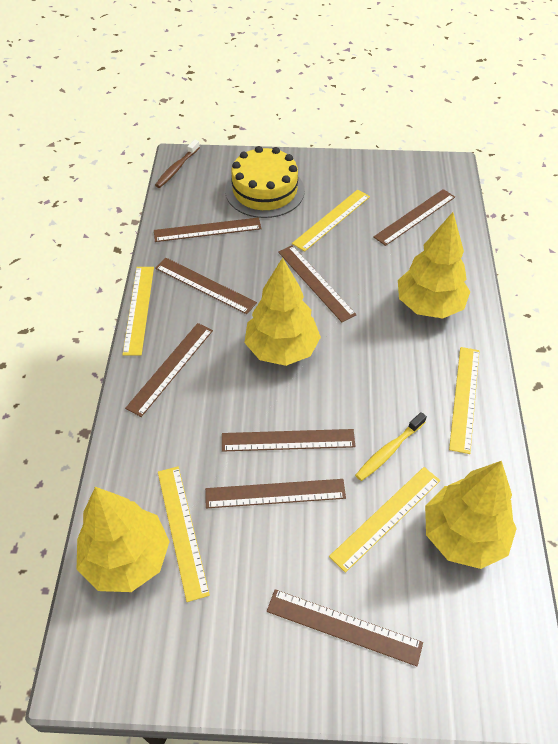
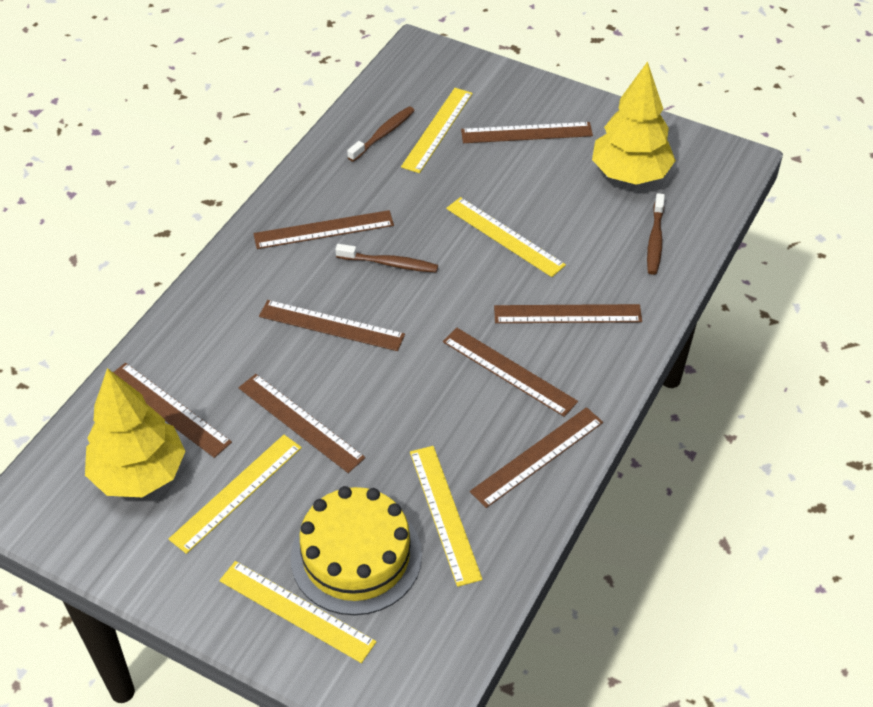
brown toothbrush: 1 -> 3
yellow toothbrush: 1 -> 0
yellow tree: 4 -> 2

